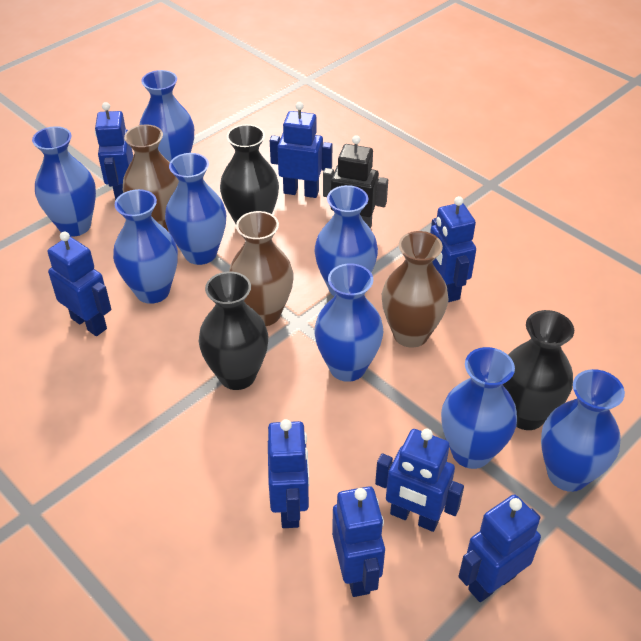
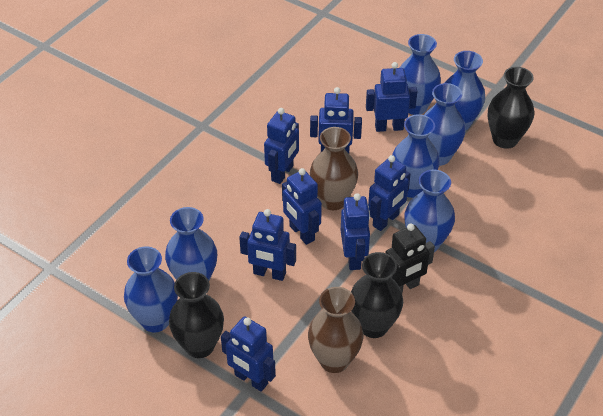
blue vase: 8 -> 7
brown vase: 3 -> 2

